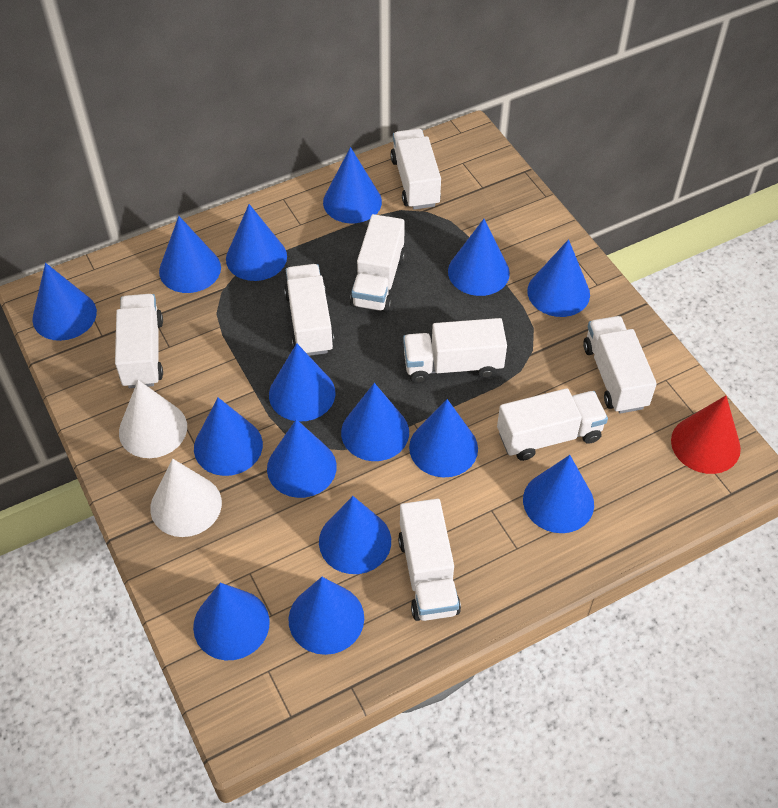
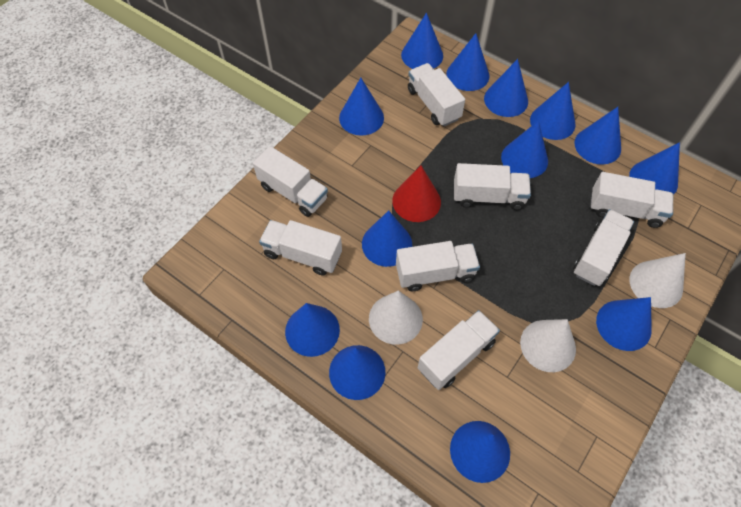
blue cone: 15 -> 13
white cone: 2 -> 3

